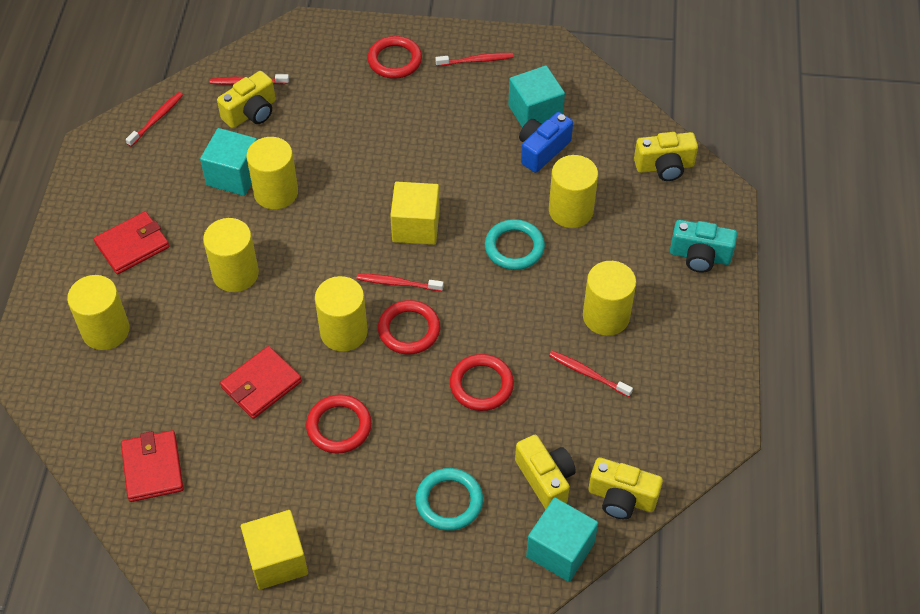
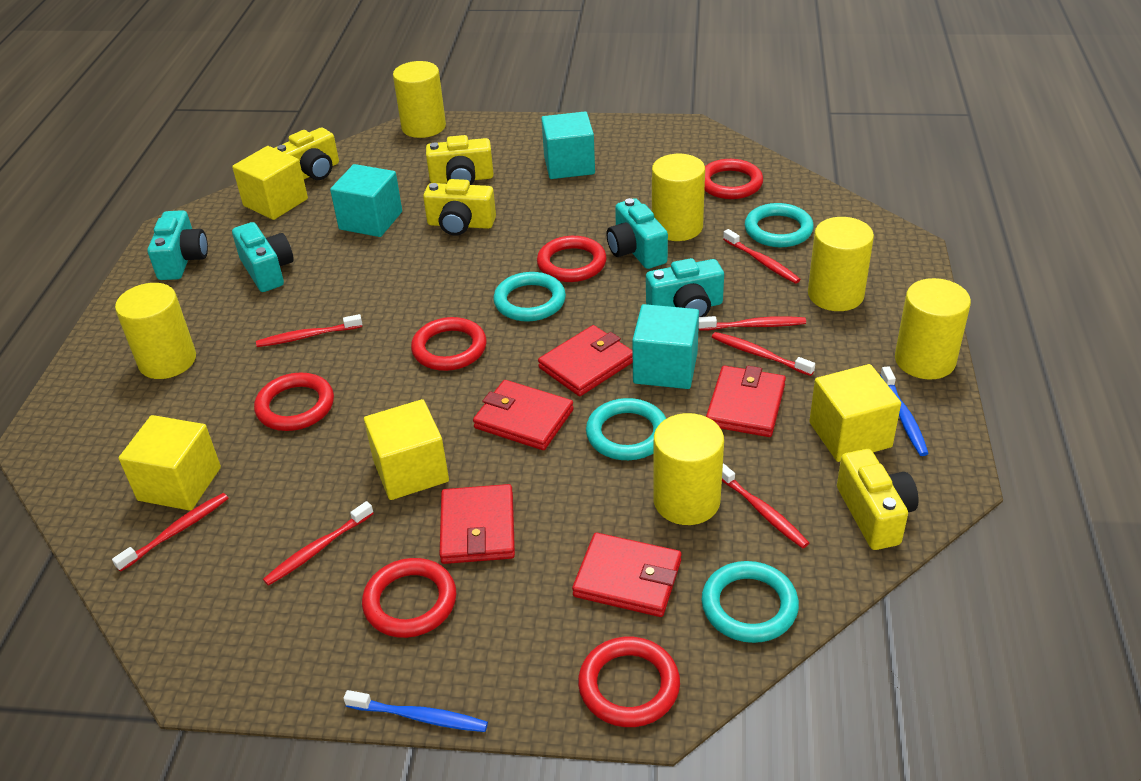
blue camera: 1 -> 0
blue toothbrush: 0 -> 2
red ring: 4 -> 6
red toothbrush: 5 -> 7
red wallet: 3 -> 5
turquoise camera: 1 -> 4
turquoise ring: 2 -> 4
yellow cube: 2 -> 4

